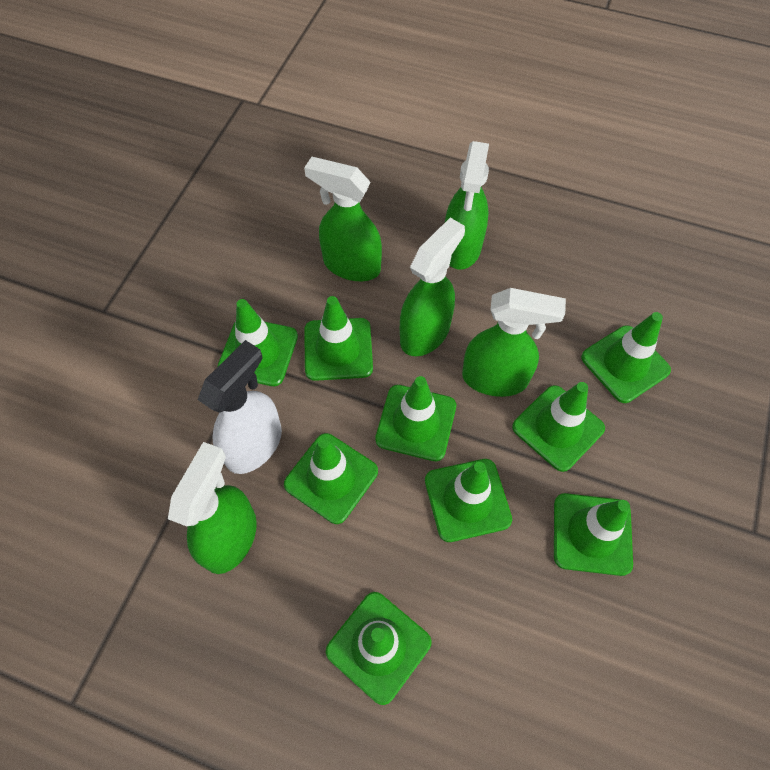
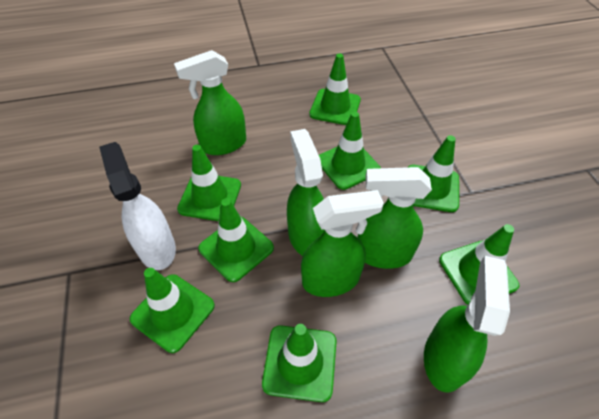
green traffic cone: 9 -> 8

